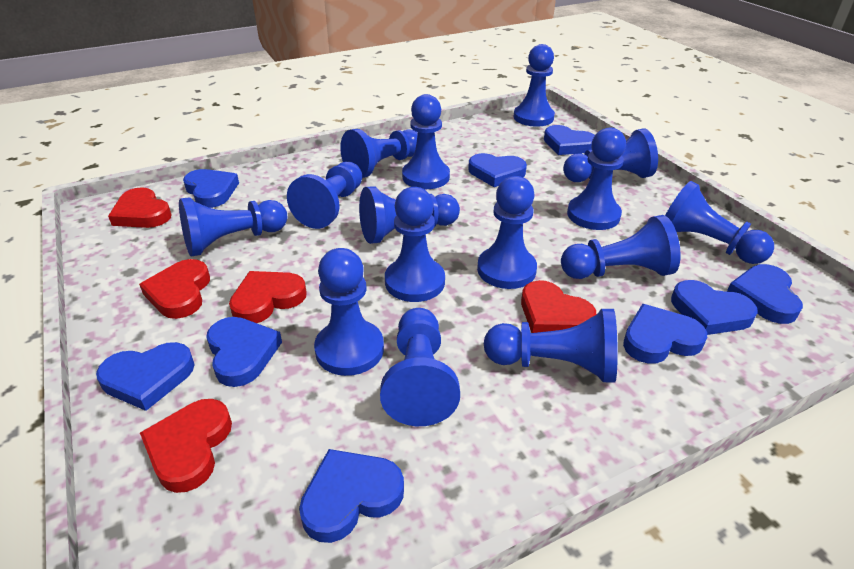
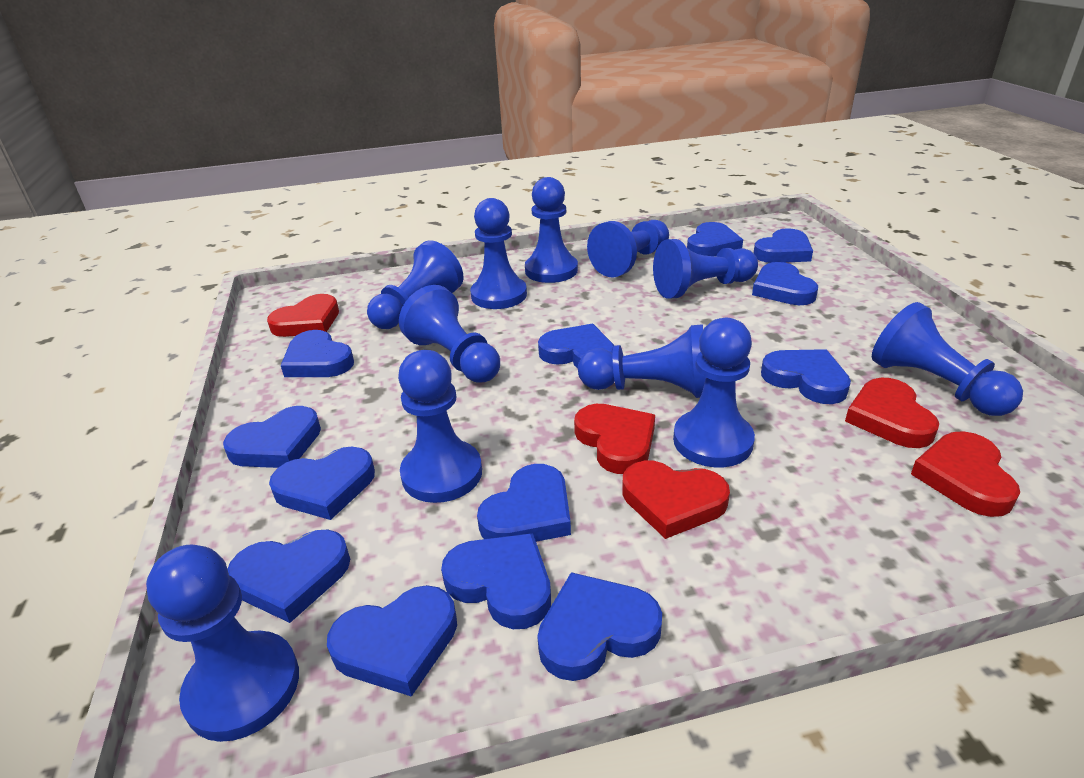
blue heart: 9 -> 13
blue pawn: 15 -> 11

